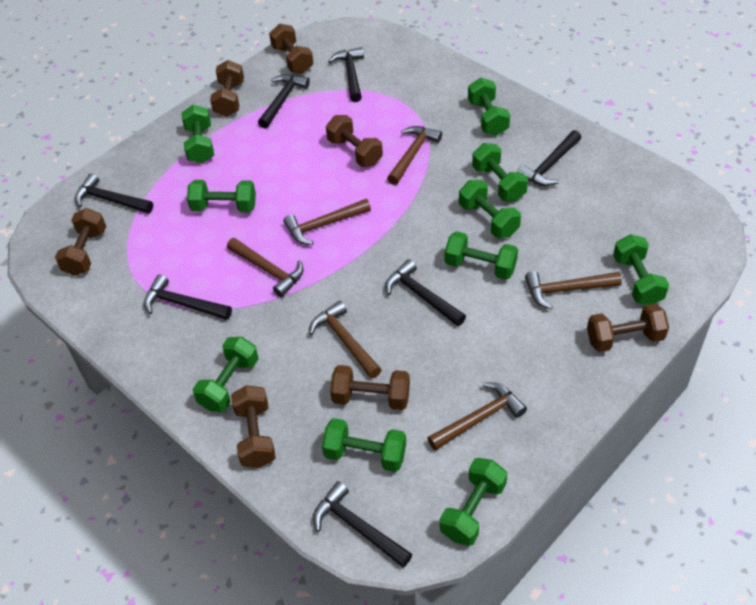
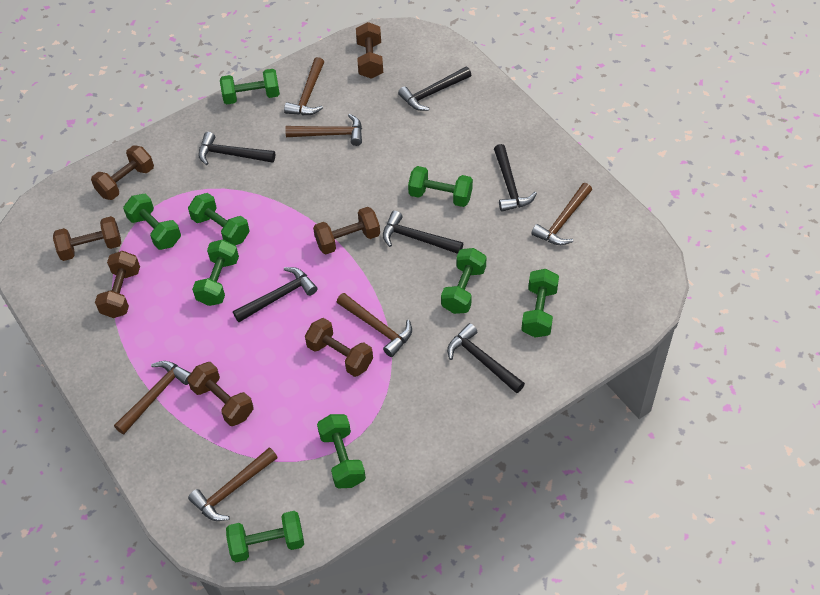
black hammer: 7 -> 6
green dumbbell: 10 -> 9

